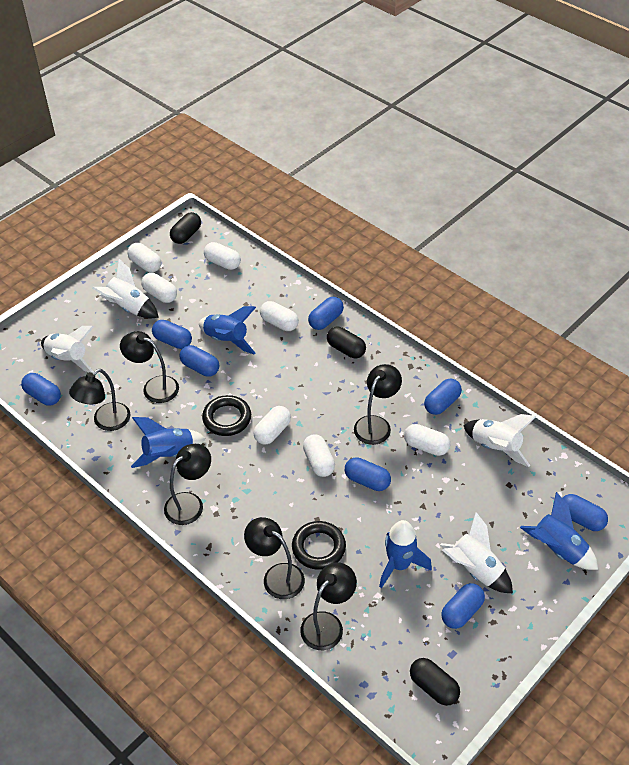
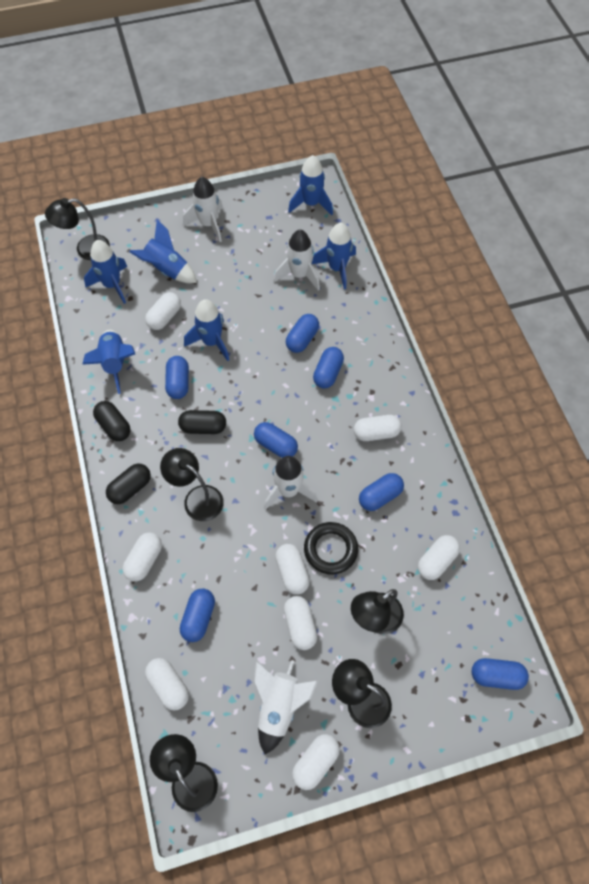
black lamp: 6 -> 5
black ring: 2 -> 1
blue capsule: 8 -> 7
blue rocket: 4 -> 6
white capsule: 7 -> 8

